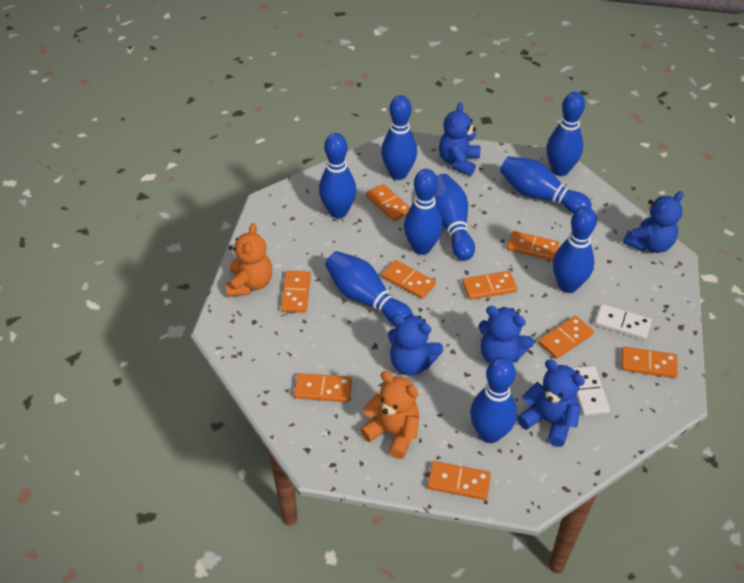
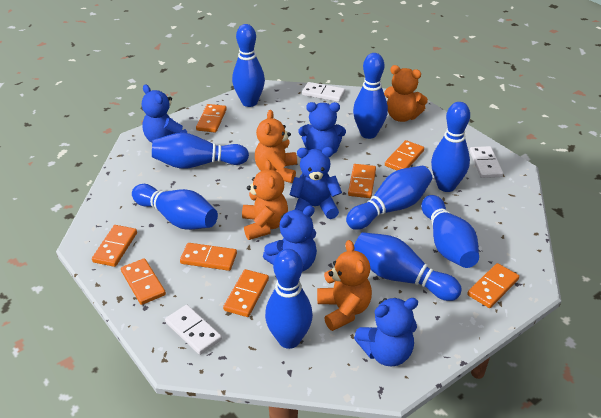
orange domino: 9 -> 8
orange teddy bear: 2 -> 4
white domino: 2 -> 3

